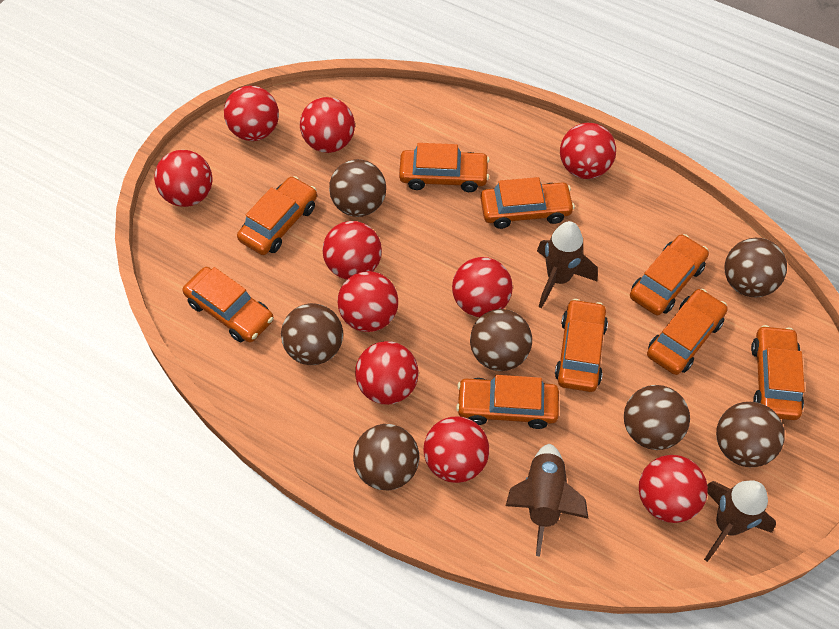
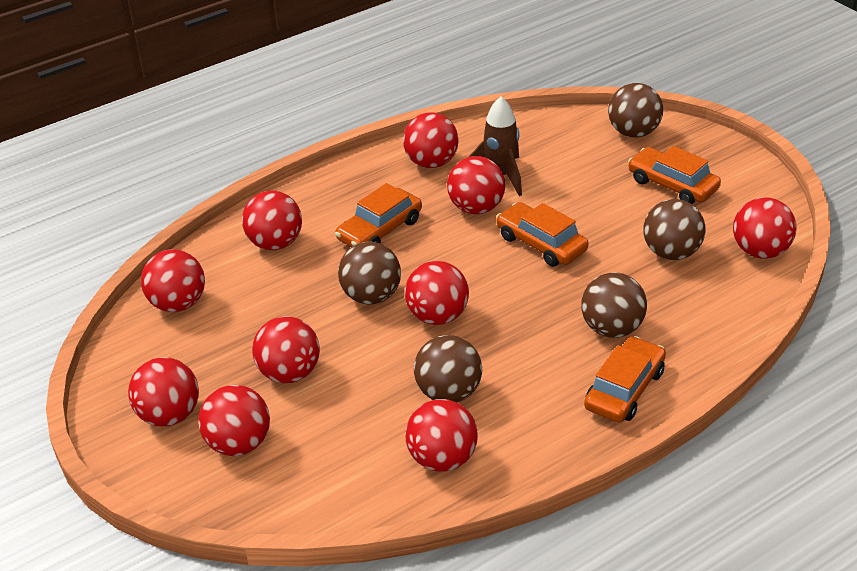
brown ball: 7 -> 5
brown rocket: 3 -> 1
orange car: 9 -> 4

